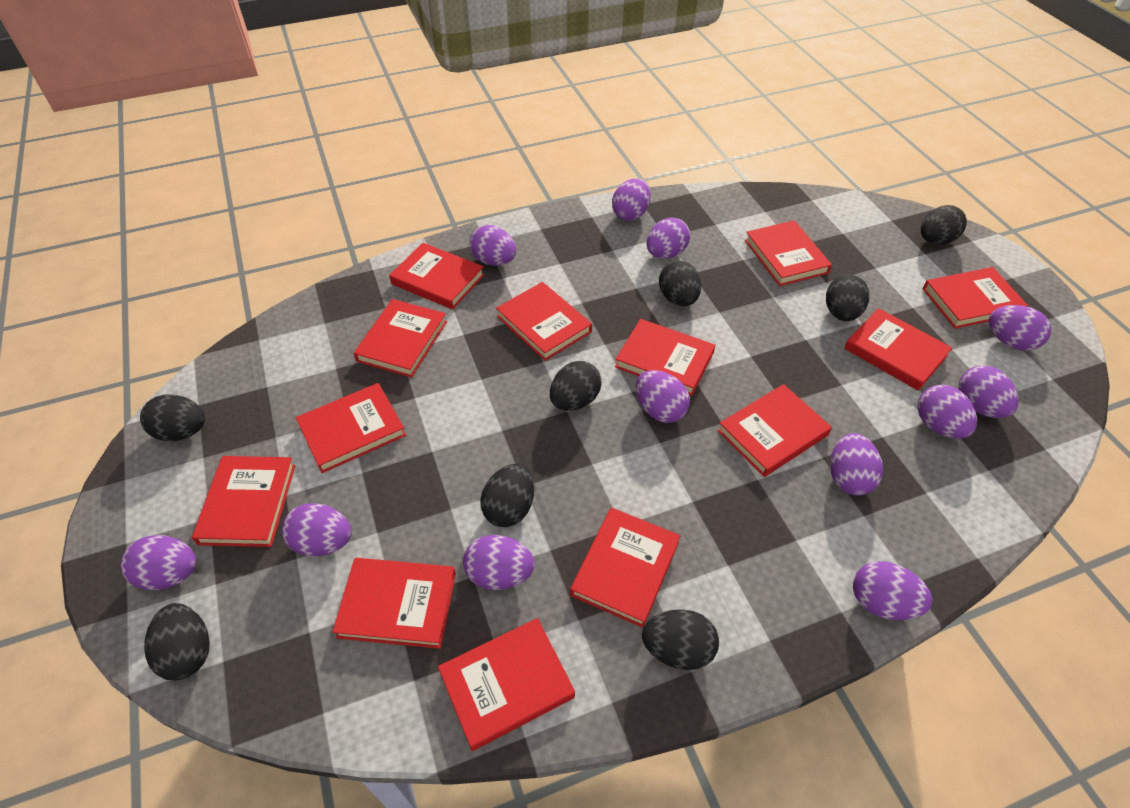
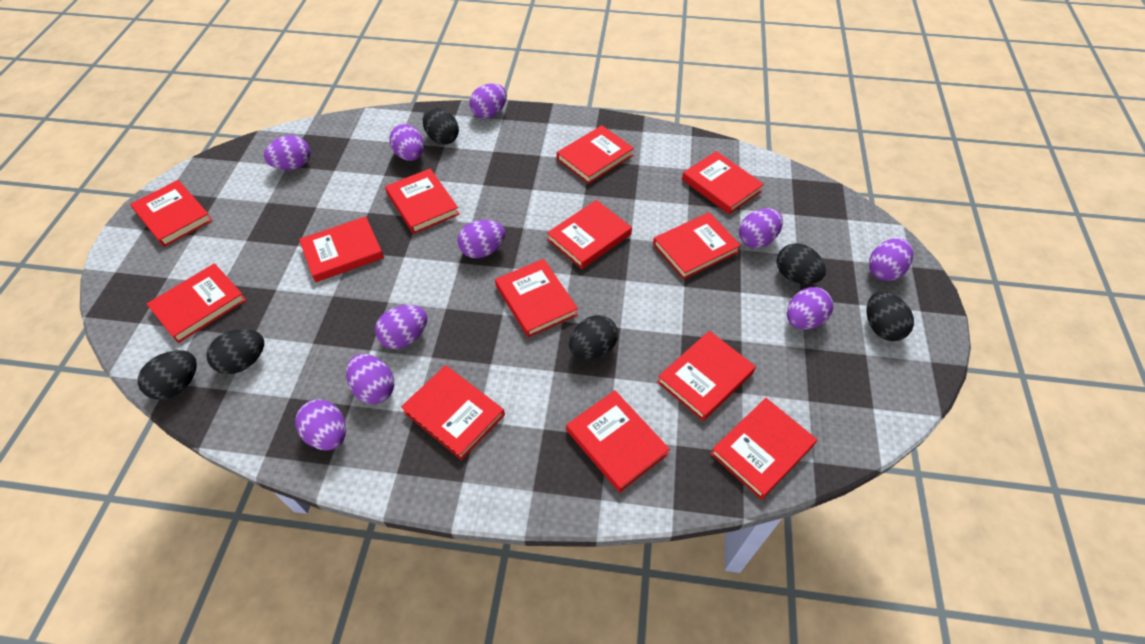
black egg: 8 -> 6
purple egg: 12 -> 10

